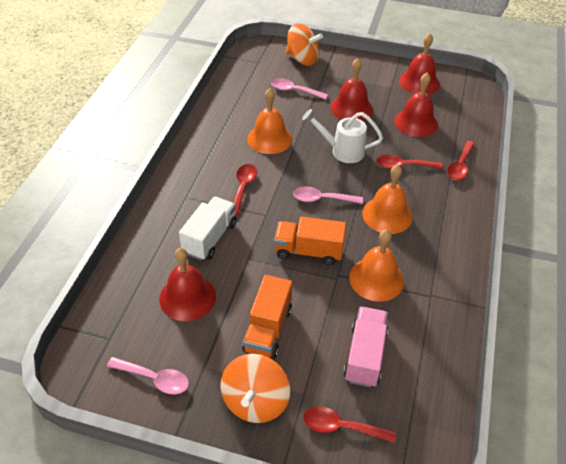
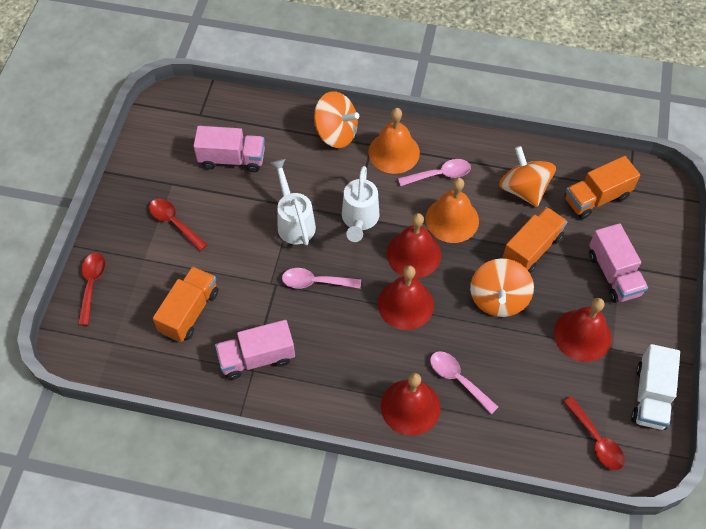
orange bell: 3 -> 2
orange spinning top: 2 -> 3
orange truck: 2 -> 3
pink truck: 1 -> 3
red spoon: 4 -> 3
white watering can: 1 -> 2

